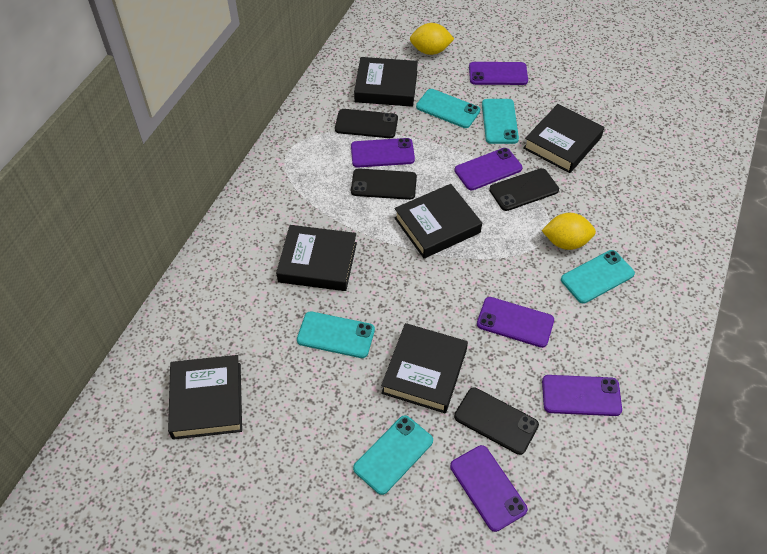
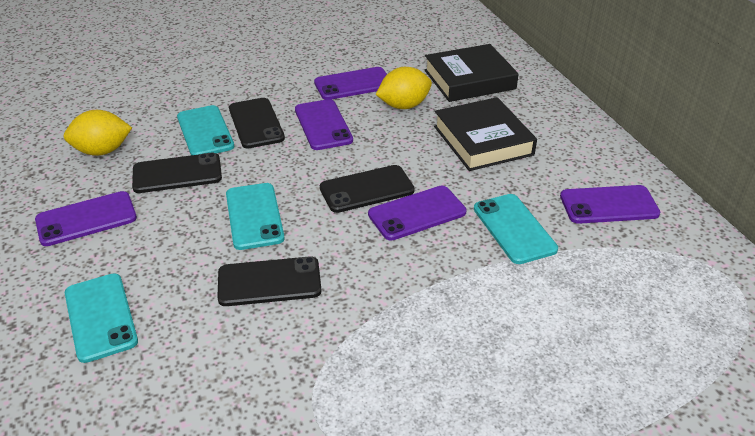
black book: 6 -> 2
purple phone: 6 -> 5
turquoise phone: 5 -> 4

